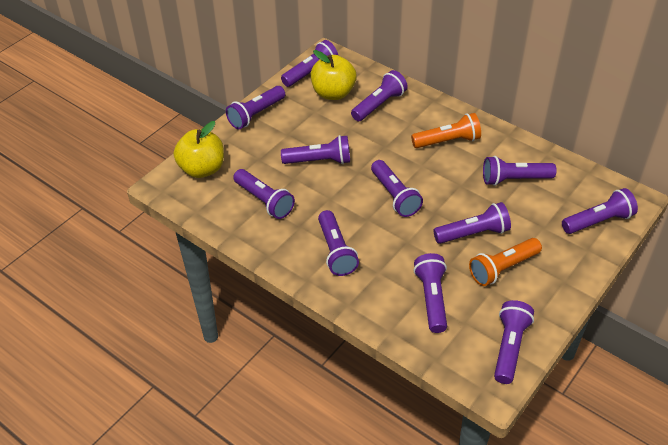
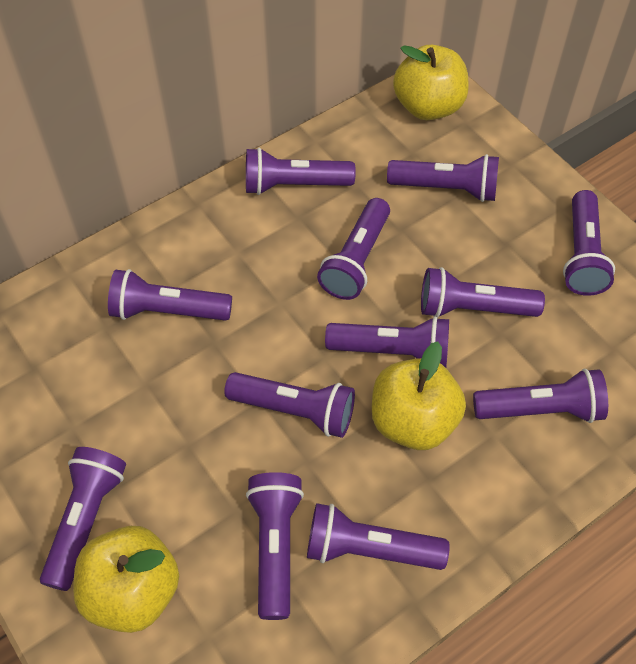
orange flashlight: 2 -> 0
yellow apple: 2 -> 3

